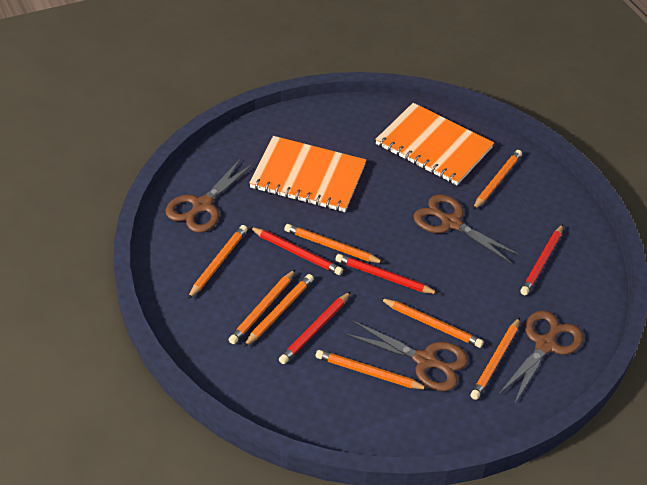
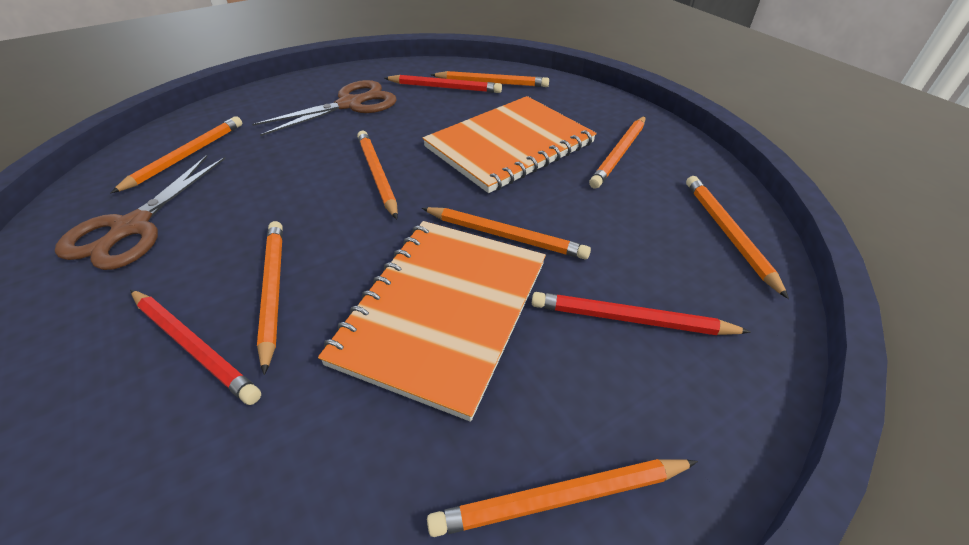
brown scissors: 4 -> 2
red pencil: 4 -> 3

